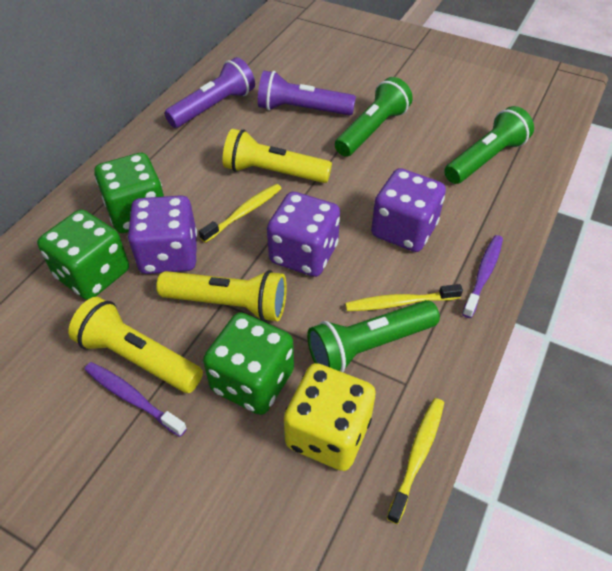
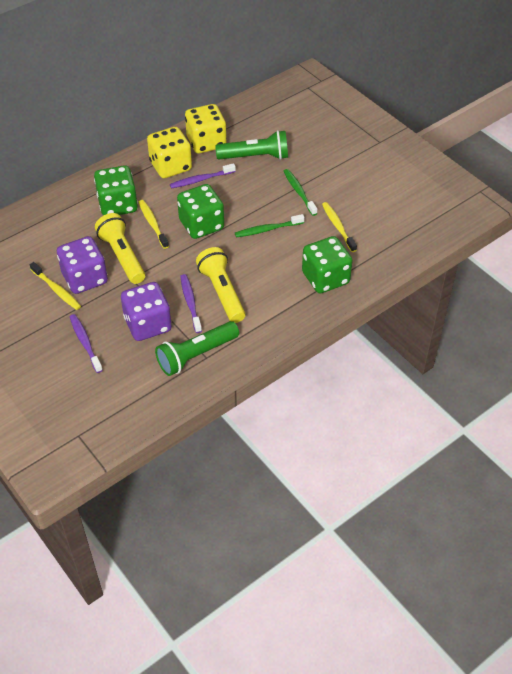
green flashlight: 3 -> 2
green toothbrush: 0 -> 2
purple dice: 3 -> 2
purple flashlight: 2 -> 0
purple toothbrush: 2 -> 3
yellow dice: 1 -> 2
yellow flashlight: 3 -> 2

